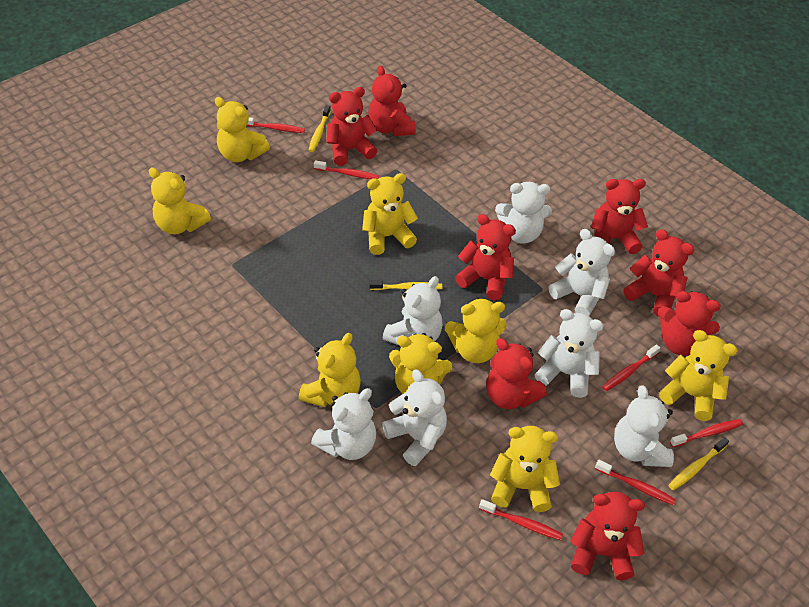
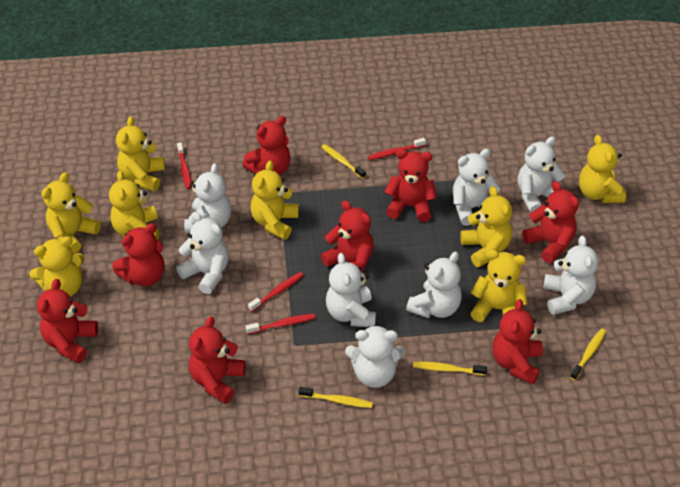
red toothbrush: 6 -> 4
white teddy bear: 7 -> 8
yellow toothbrush: 3 -> 4

